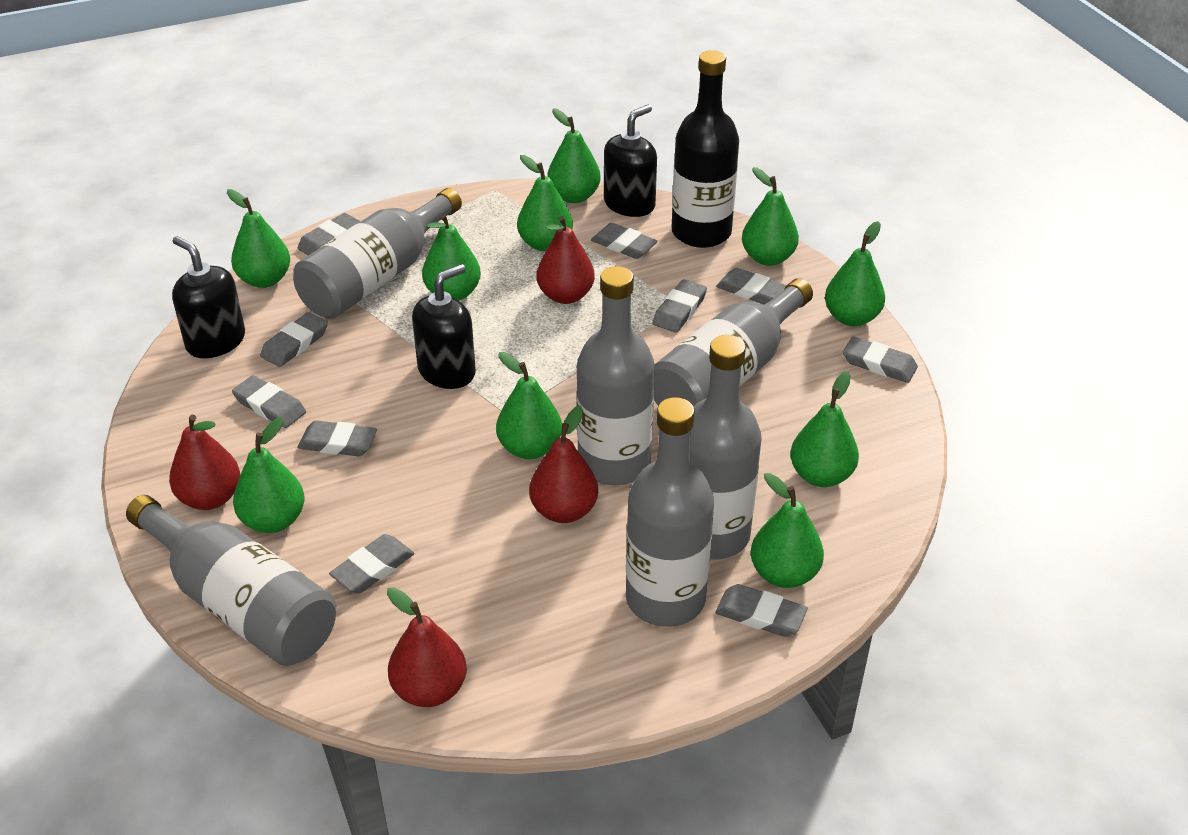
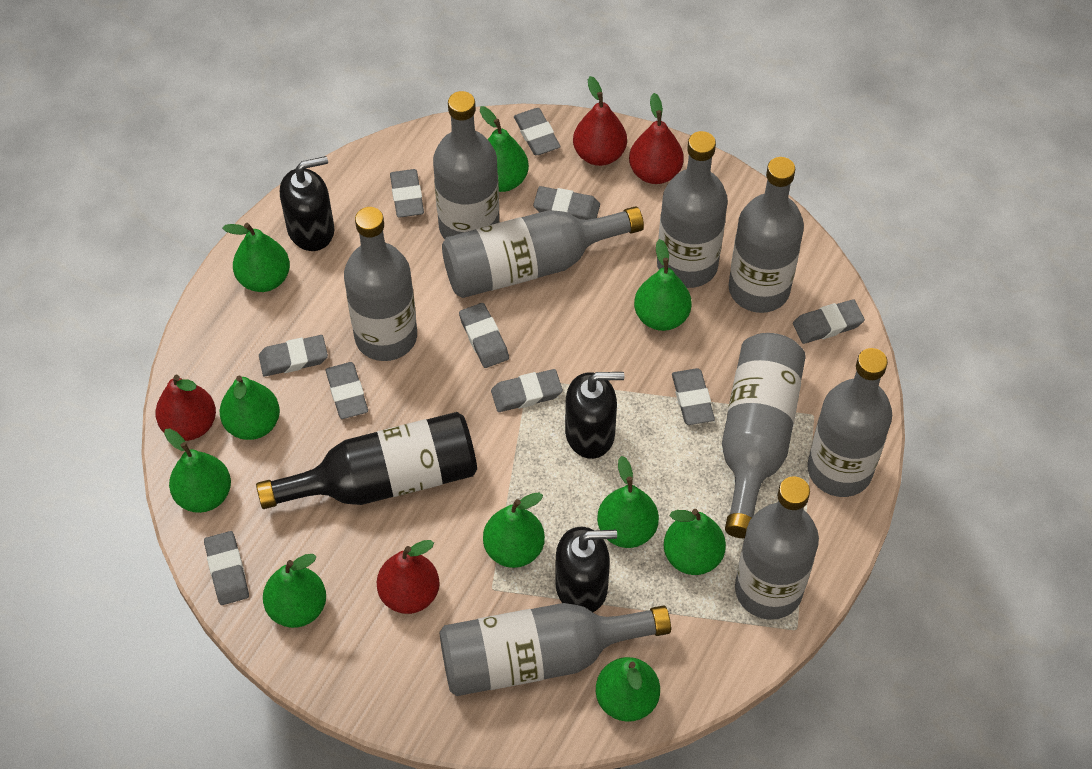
grey bottle: 6 -> 9

